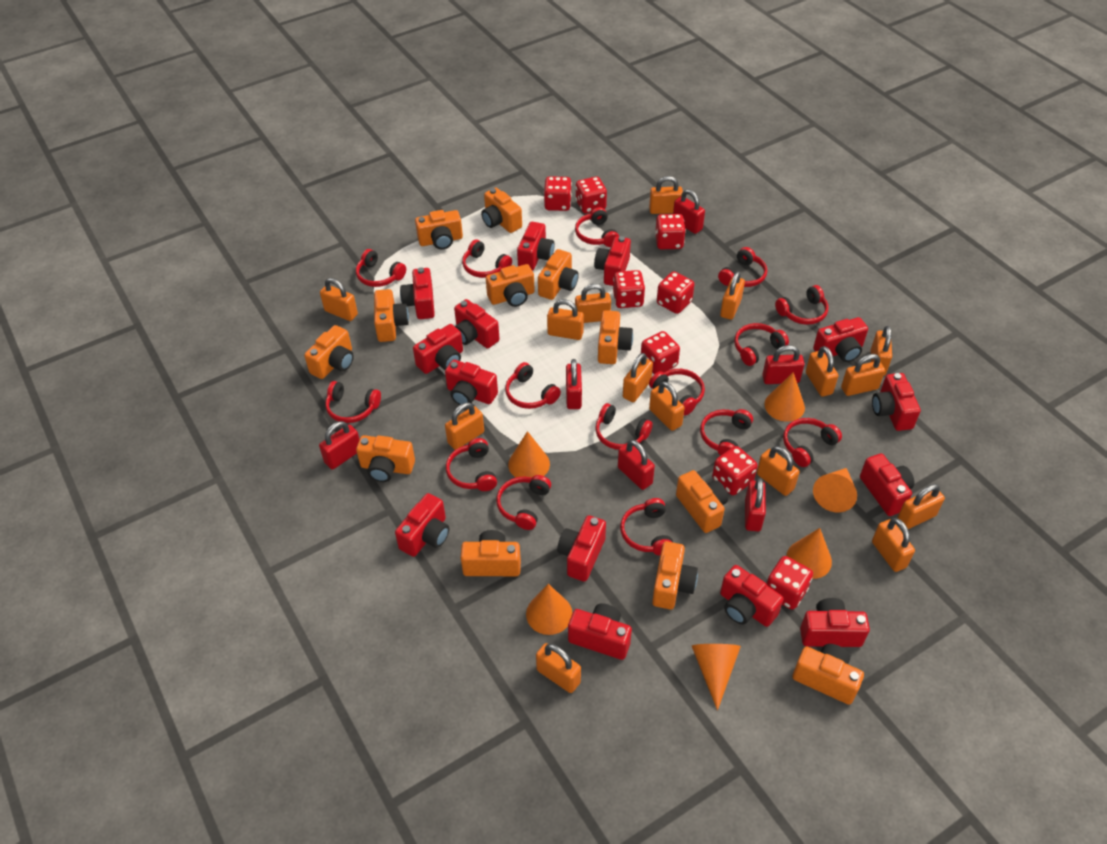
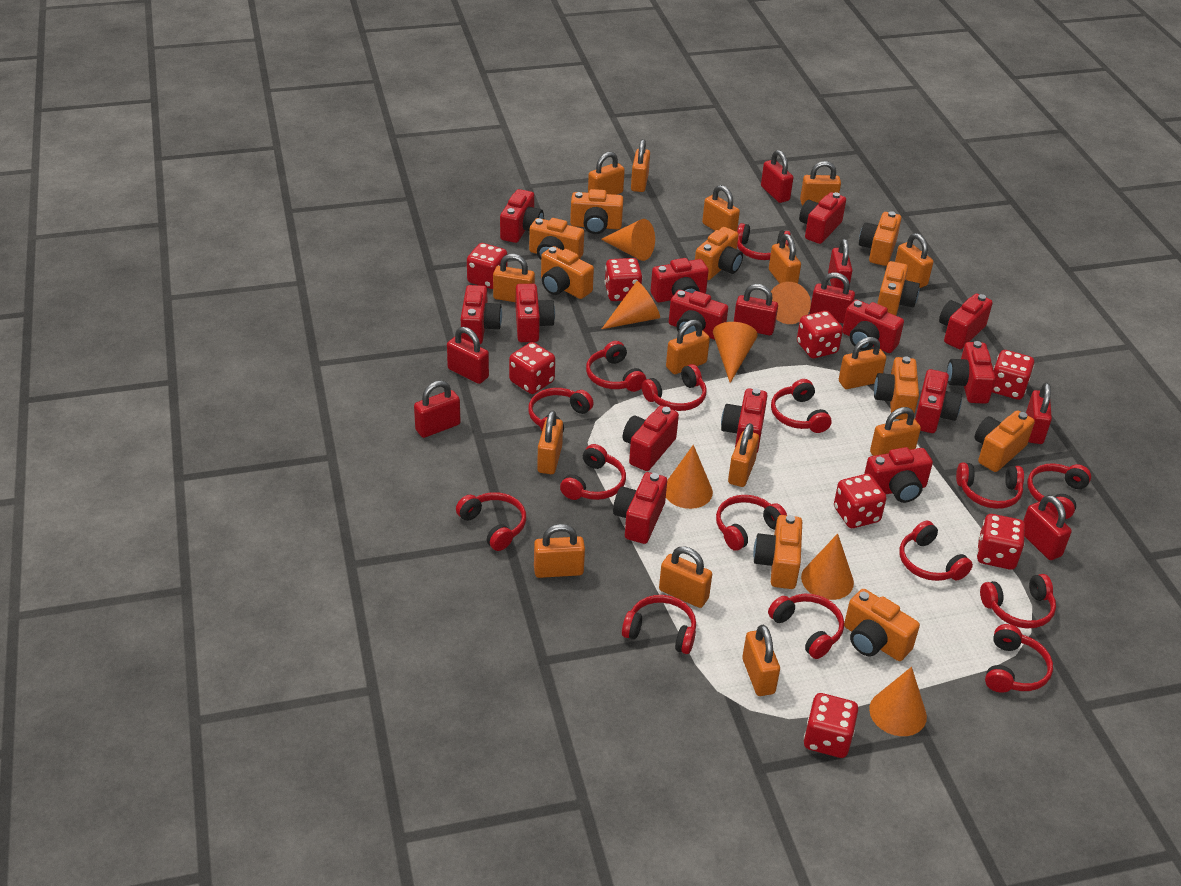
orange camera: 12 -> 10
orange cone: 6 -> 7
red padlock: 6 -> 8

